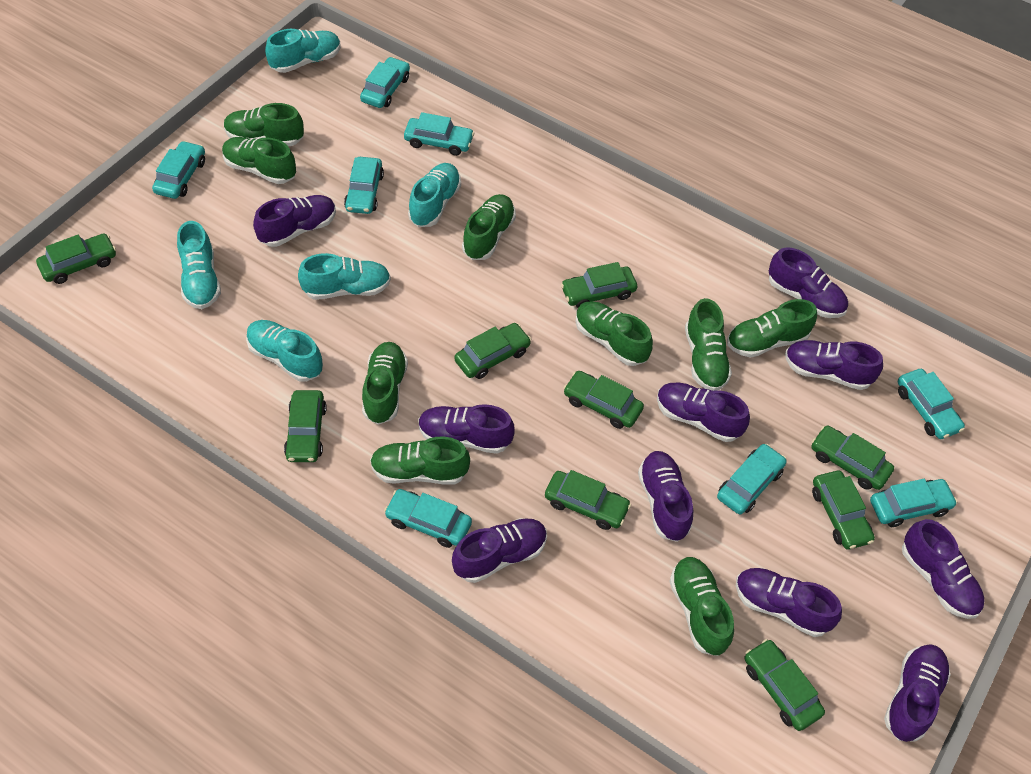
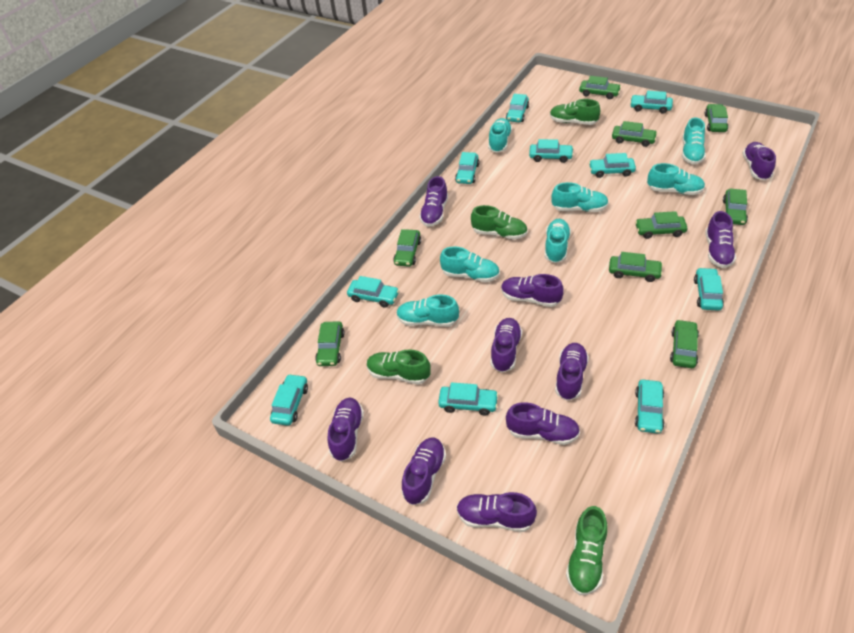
green shoe: 9 -> 4
turquoise car: 8 -> 10
turquoise shoe: 5 -> 7

